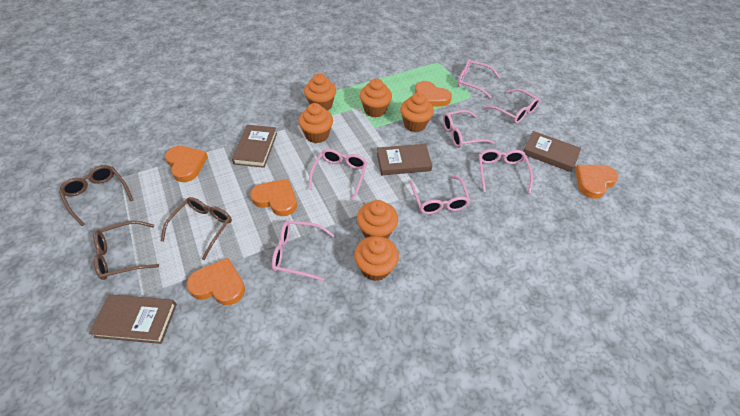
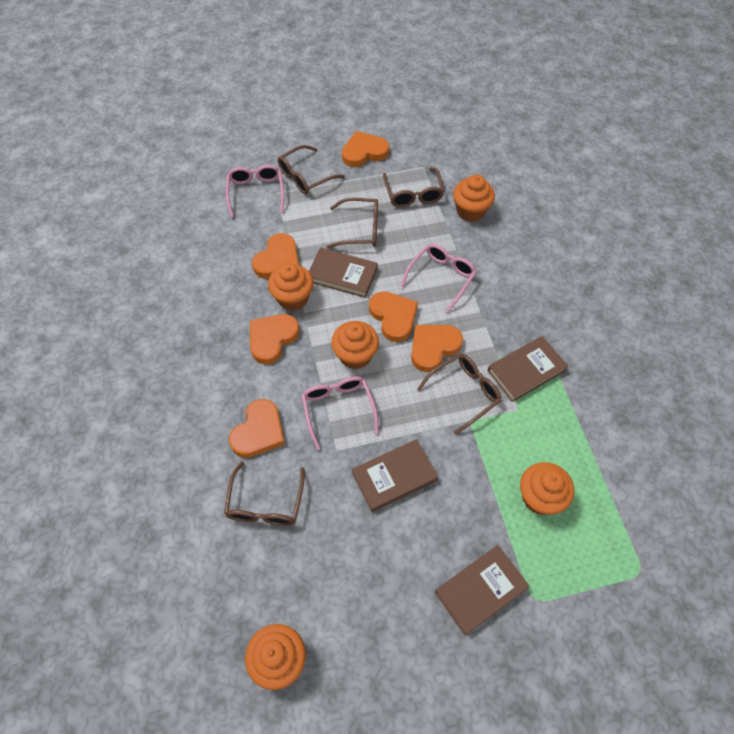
brown glasses: 3 -> 5
orange cupcake: 6 -> 5
orange heart: 5 -> 6
pink glasses: 7 -> 3

